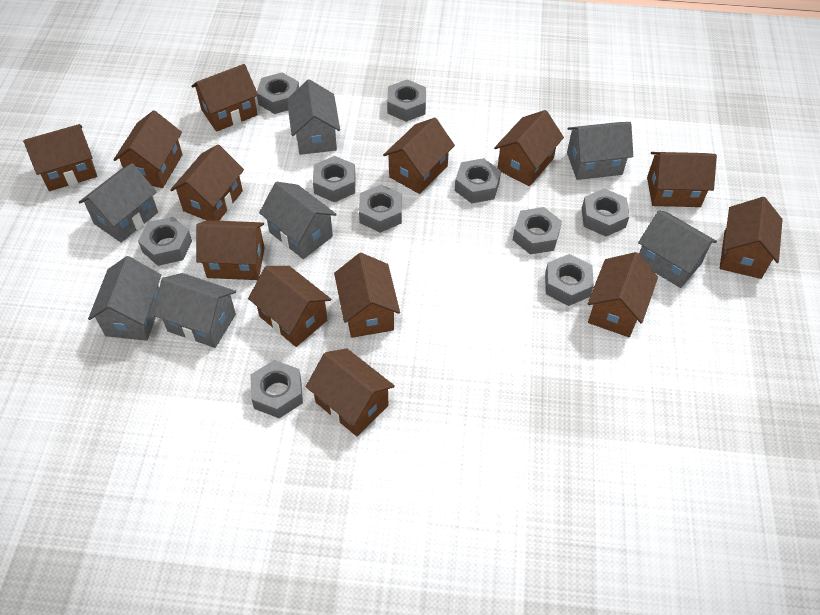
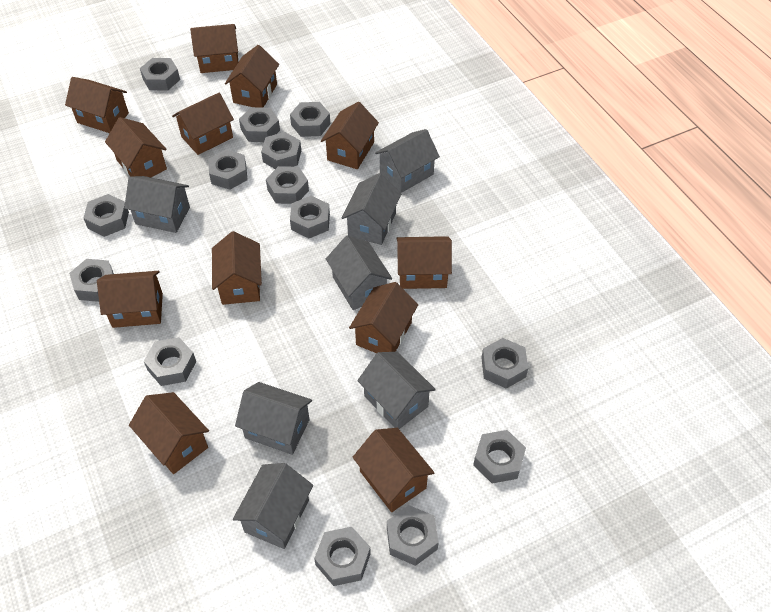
brown house: 13 -> 12
grey nut: 10 -> 14

